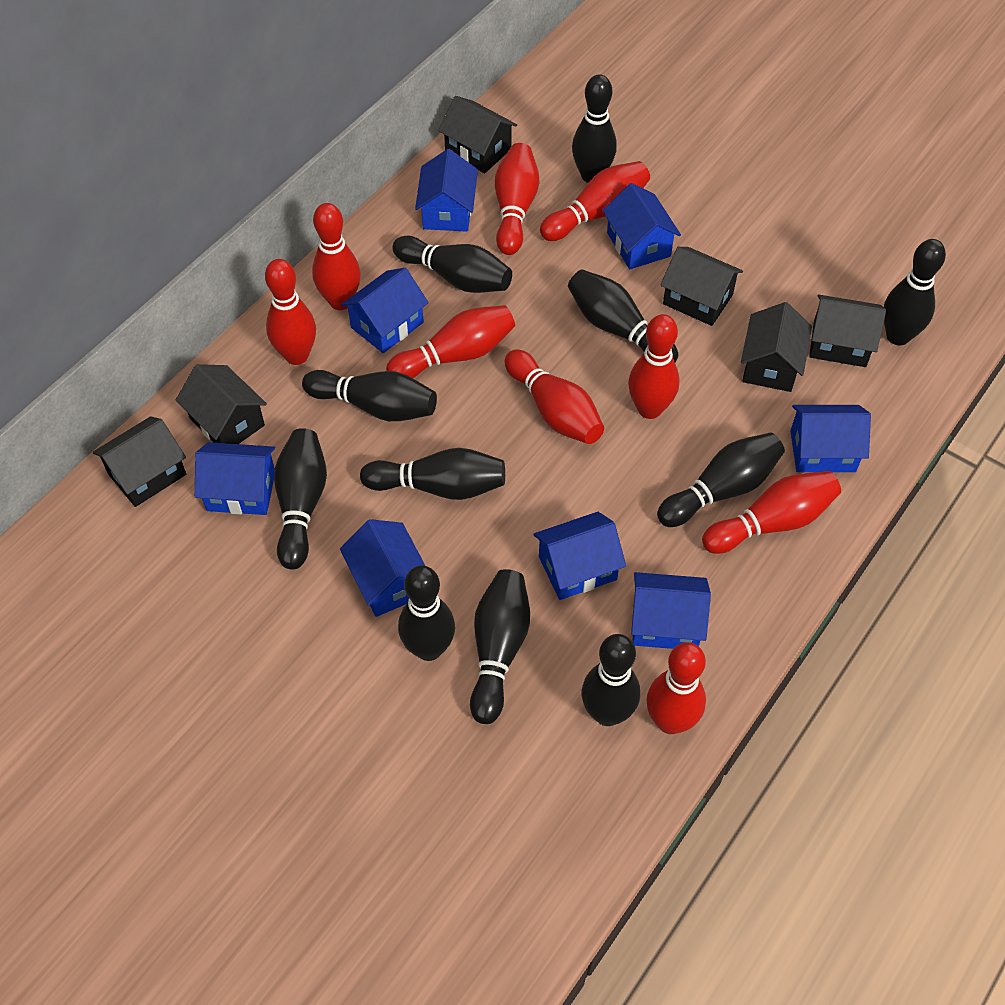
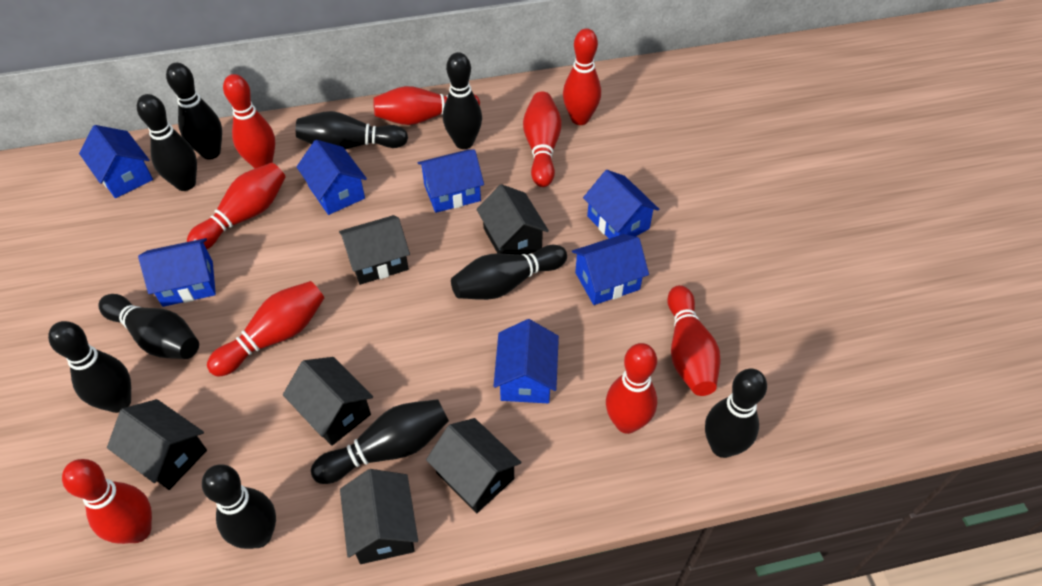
black bowling pin: 11 -> 10
blue house: 8 -> 7

